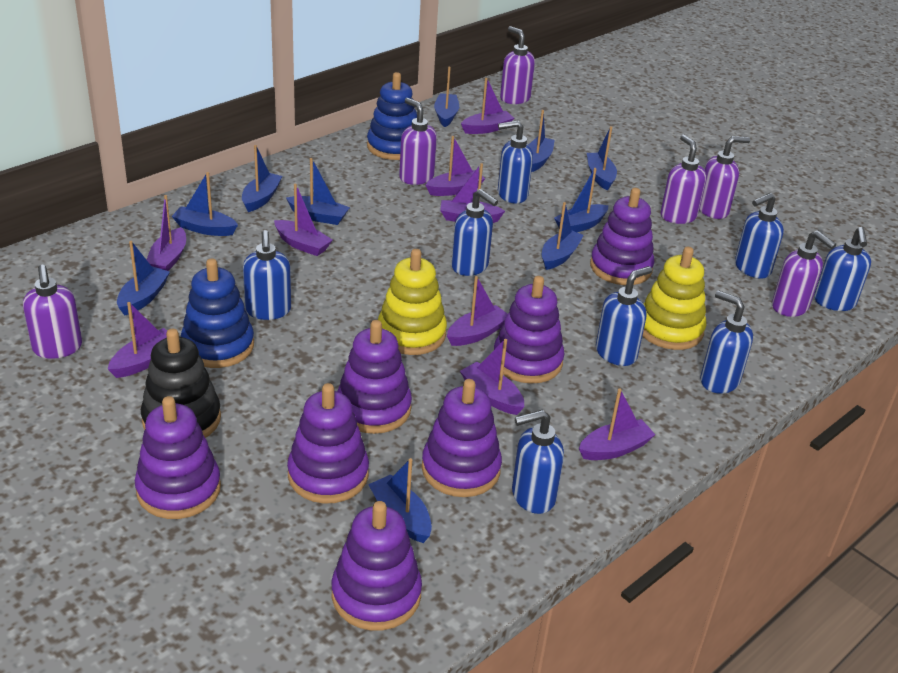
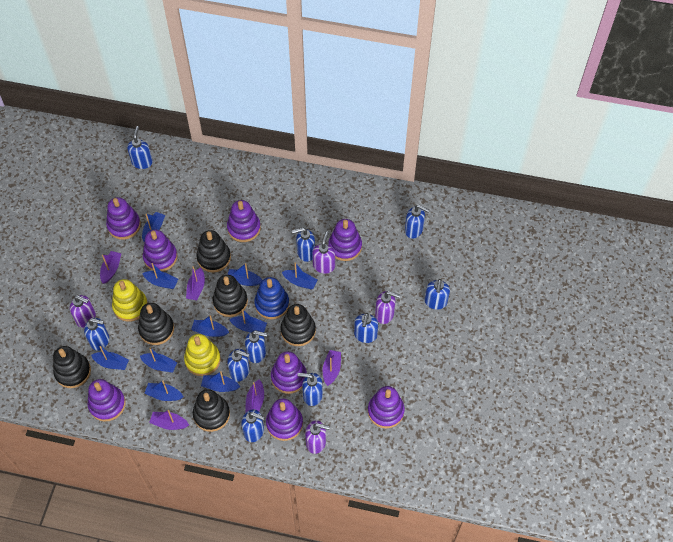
black stacking toy: 1 -> 6
blue soap dispenser: 8 -> 10
blue stacking toy: 2 -> 1
purple boat: 9 -> 5
purple soap dispenser: 6 -> 4
purple stacking toy: 7 -> 8

